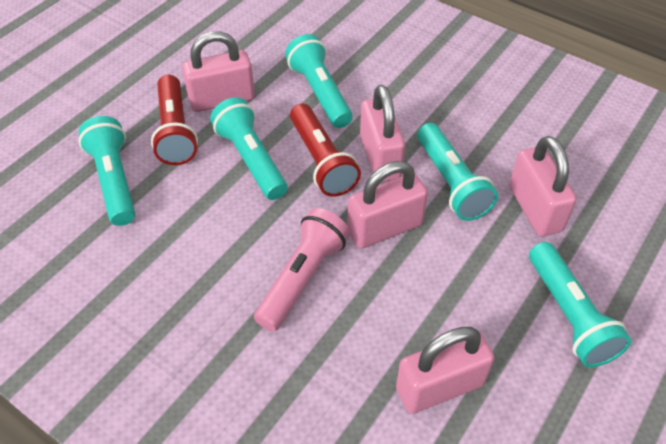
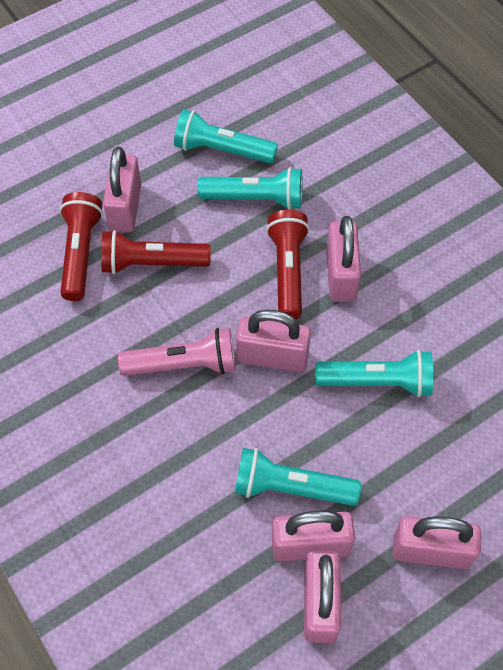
pink padlock: 5 -> 6
red flashlight: 2 -> 3
turquoise flashlight: 5 -> 4

